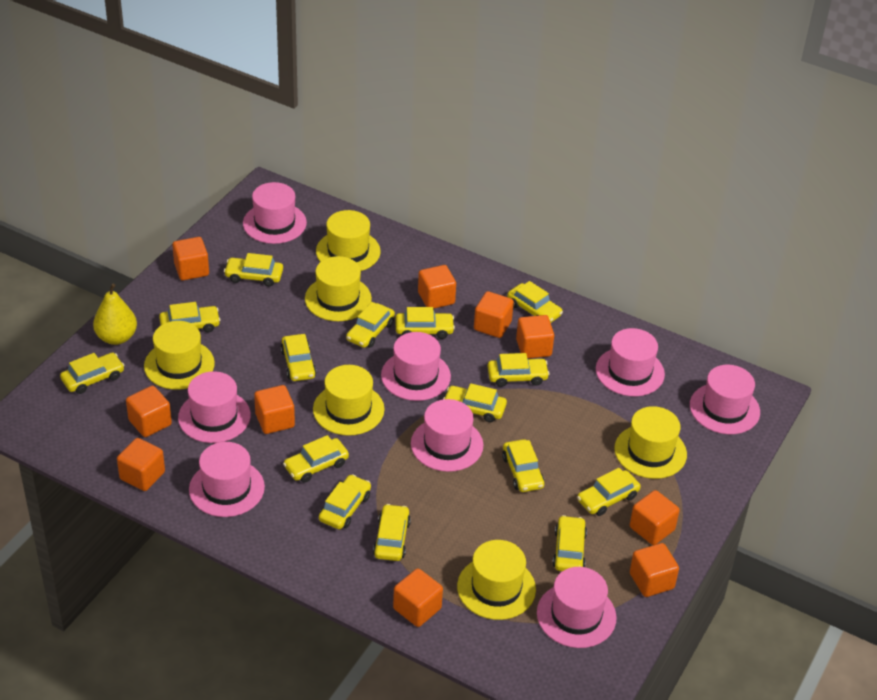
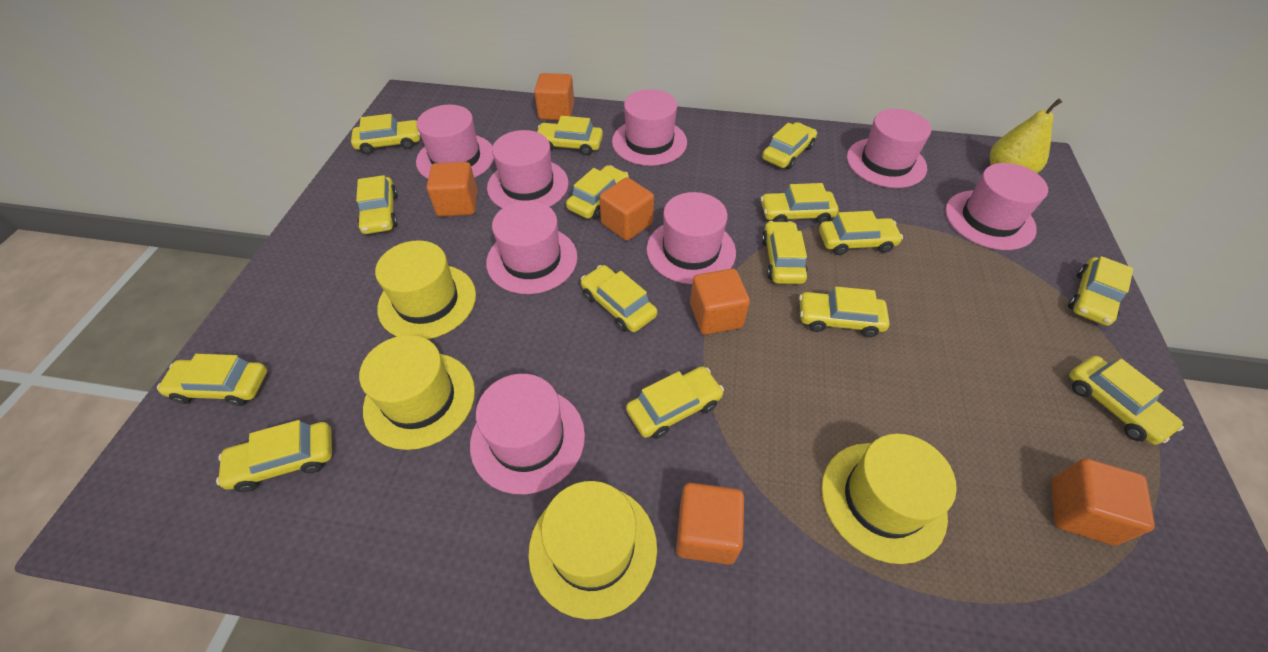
orange cube: 10 -> 6
yellow hat: 6 -> 4

